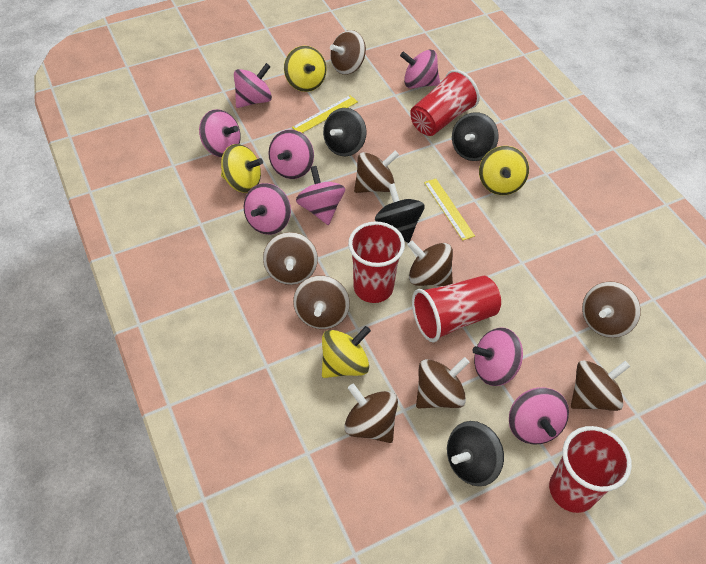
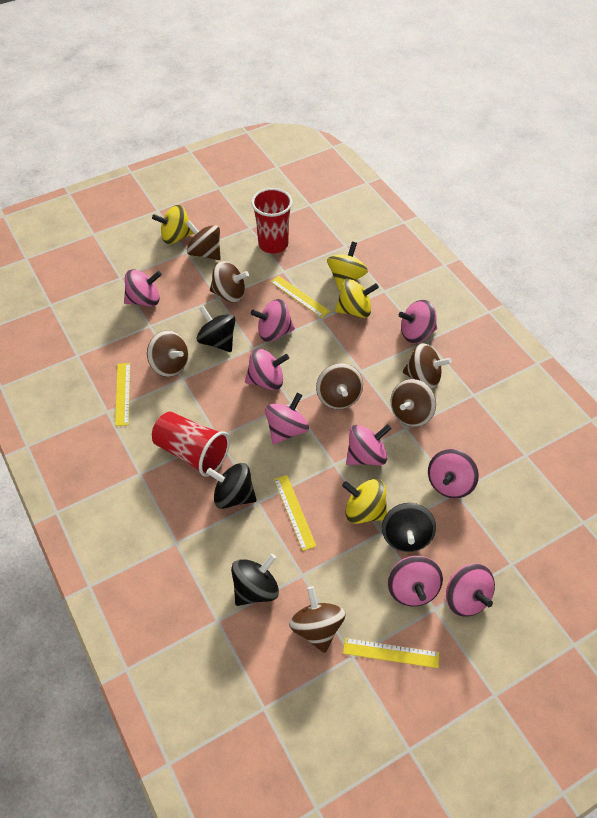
brown spinning top: 9 -> 7
pink spinning top: 8 -> 9
red cup: 4 -> 2
yellow ruler: 2 -> 4

